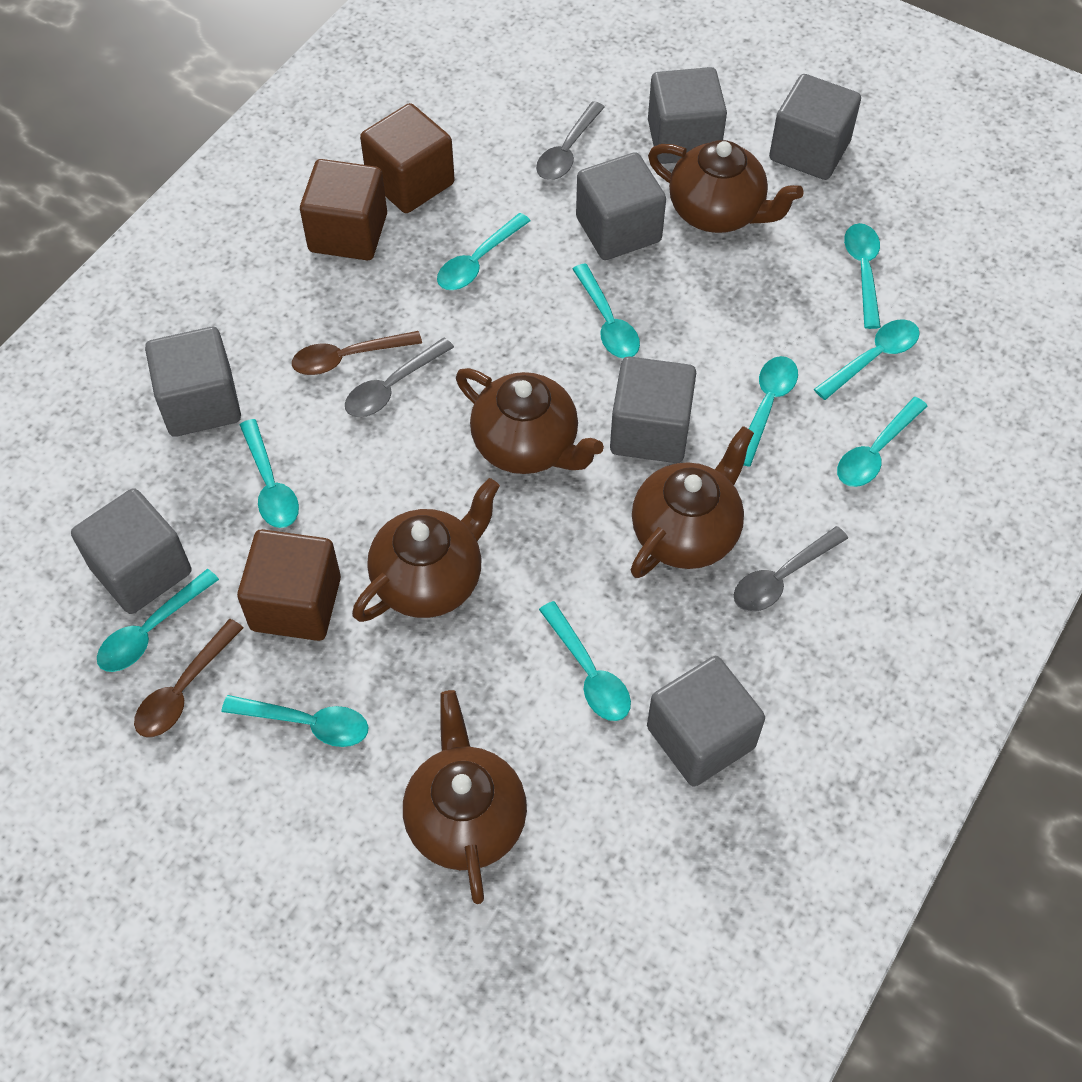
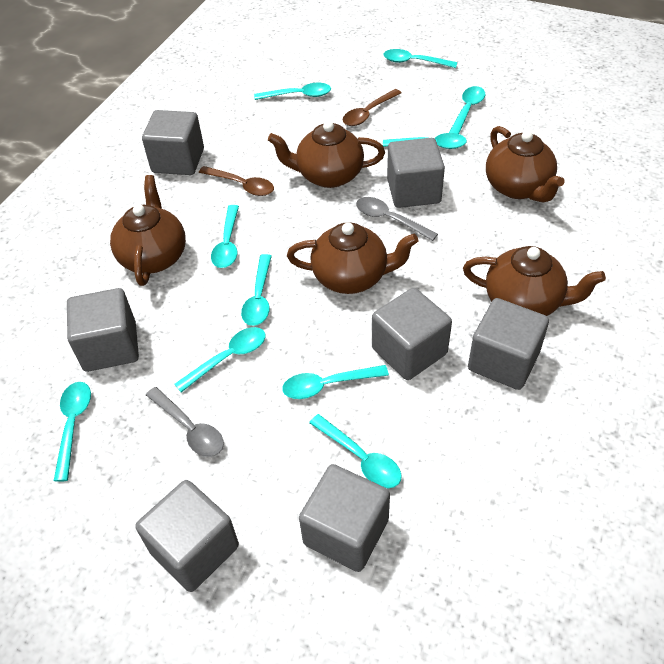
brown cube: 3 -> 0
grey spoon: 3 -> 2

